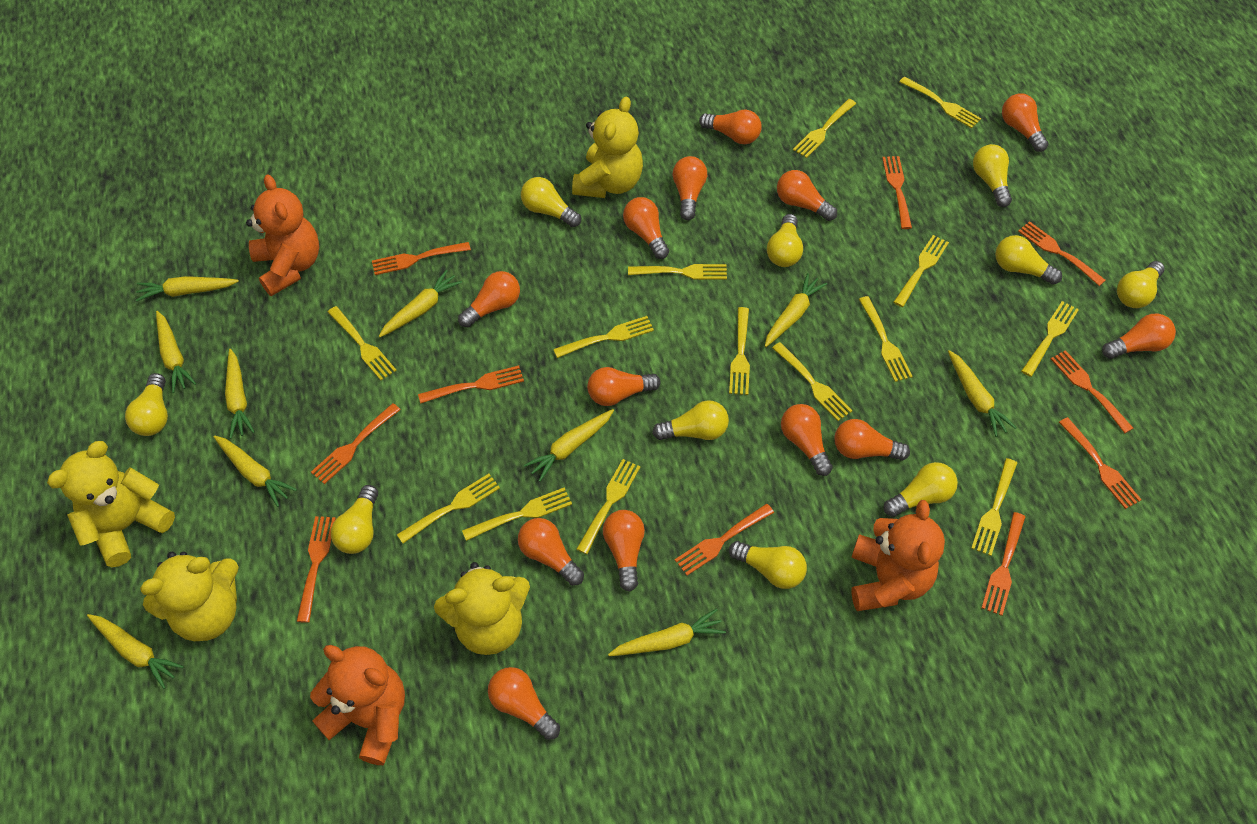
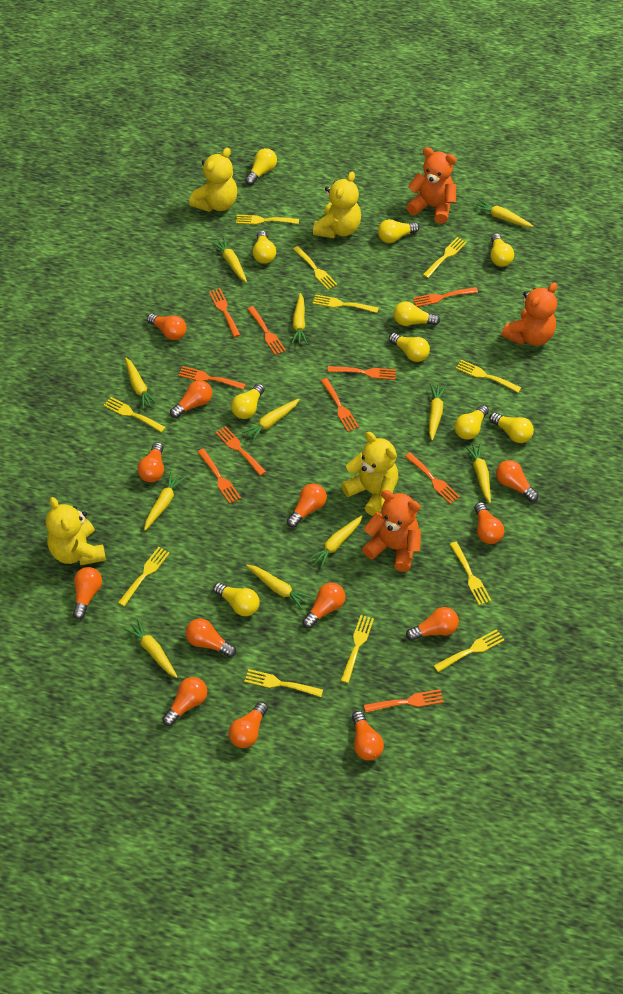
yellow carrot: 10 -> 11
yellow fork: 14 -> 11

